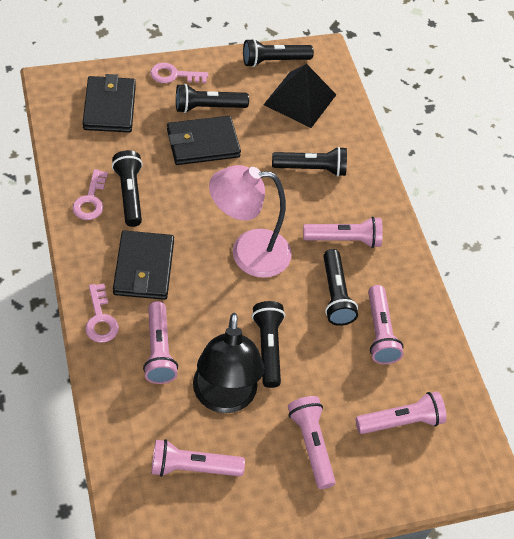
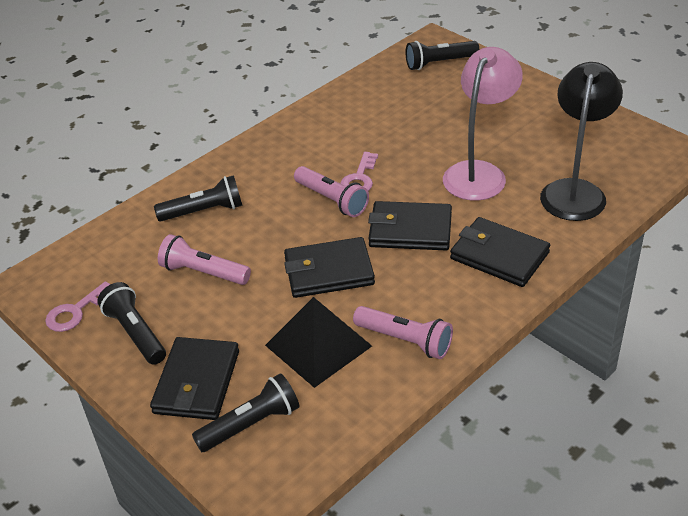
black flashlight: 6 -> 4
black wallet: 3 -> 4
pink flashlight: 6 -> 3
pink key: 3 -> 2

